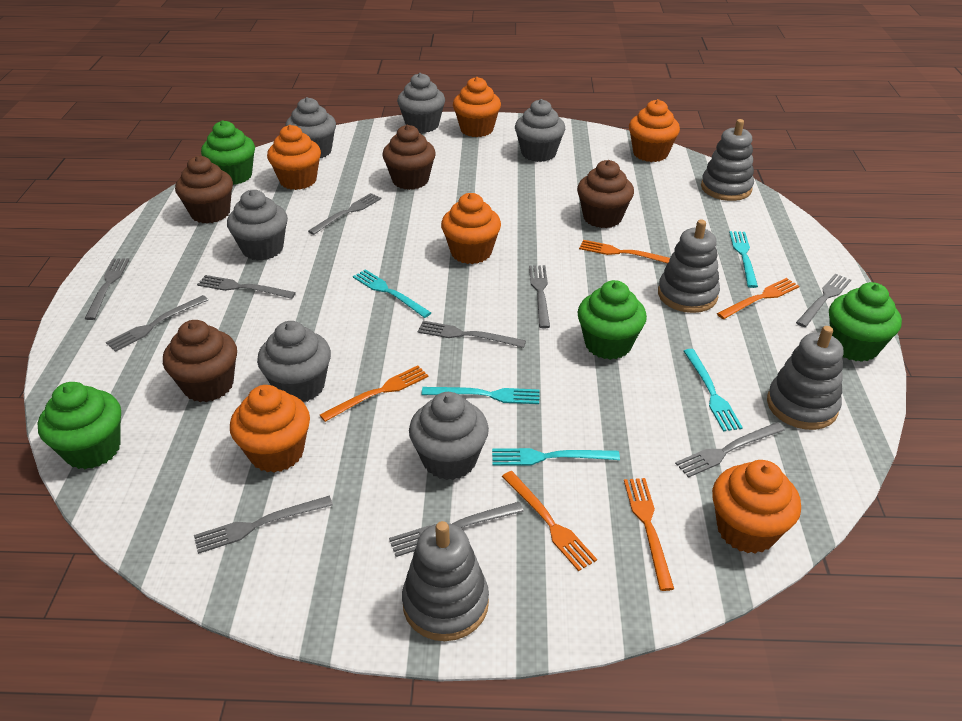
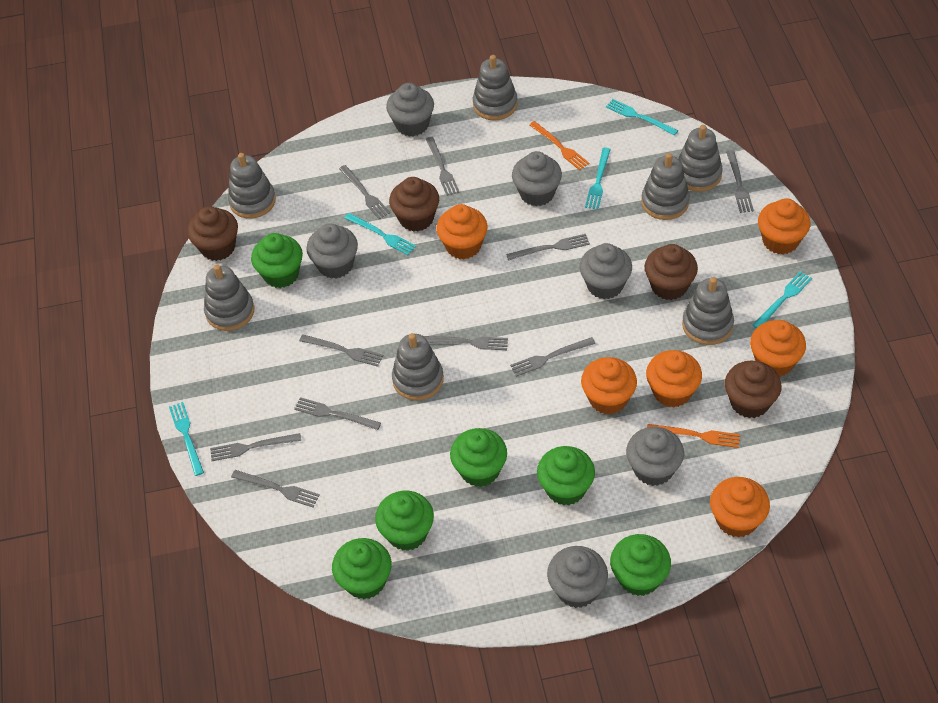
green cupcake: 4 -> 6
grey stacking toy: 4 -> 7
orange fork: 5 -> 2

